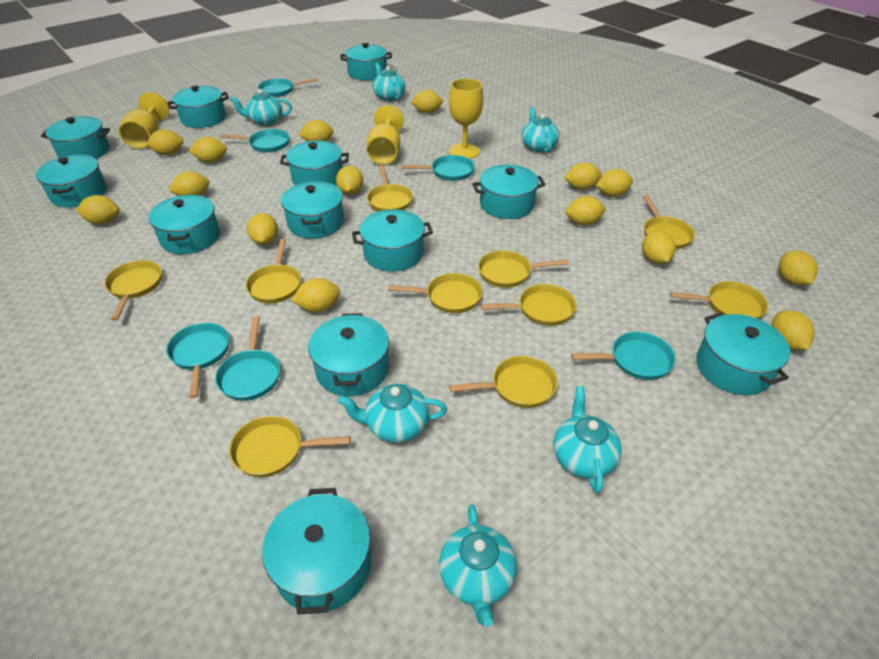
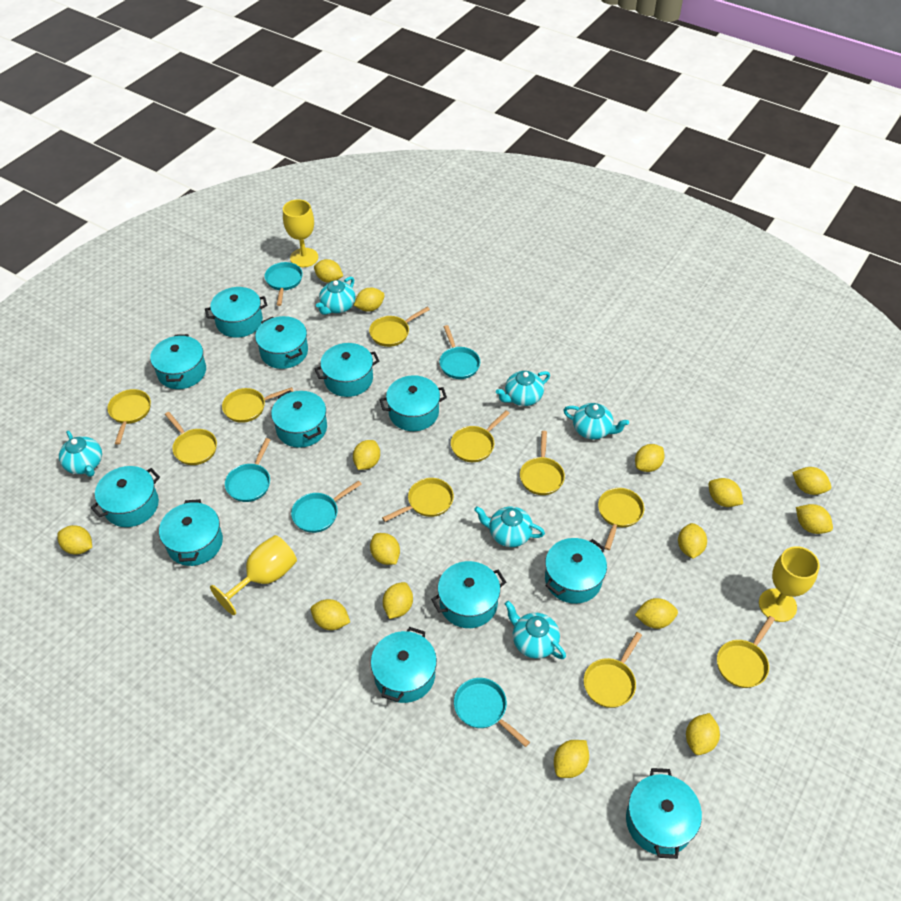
turquoise pan: 6 -> 5

